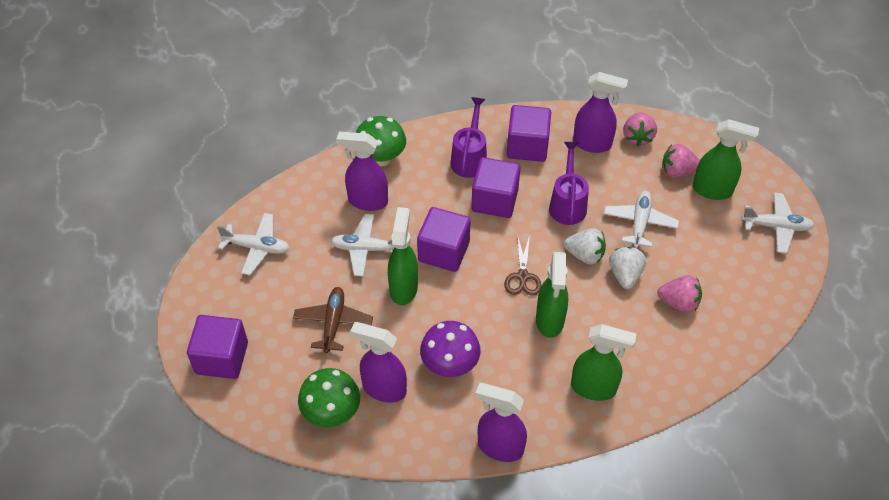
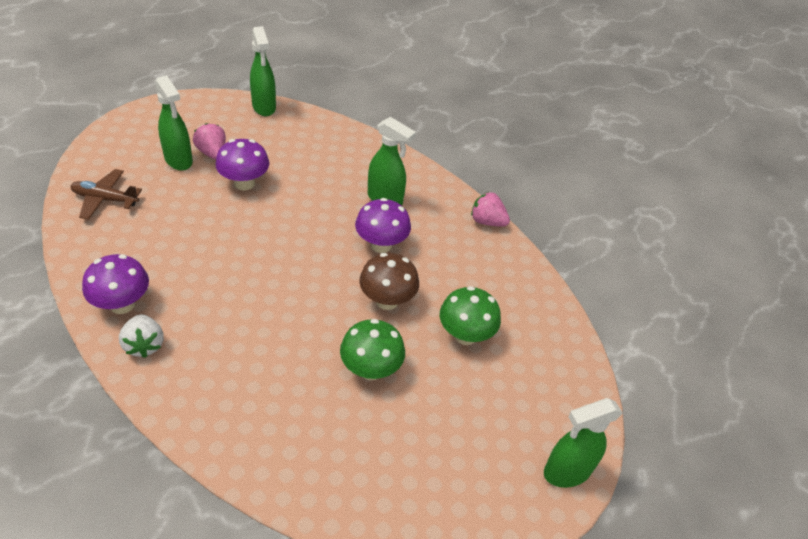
brown mushroom: 0 -> 1
brown scissors: 1 -> 0
pink strawberry: 3 -> 2
purple cube: 4 -> 0
purple mushroom: 1 -> 3
purple spray bottle: 4 -> 0
purple watering can: 2 -> 0
white plane: 4 -> 0
white strawberry: 2 -> 1

